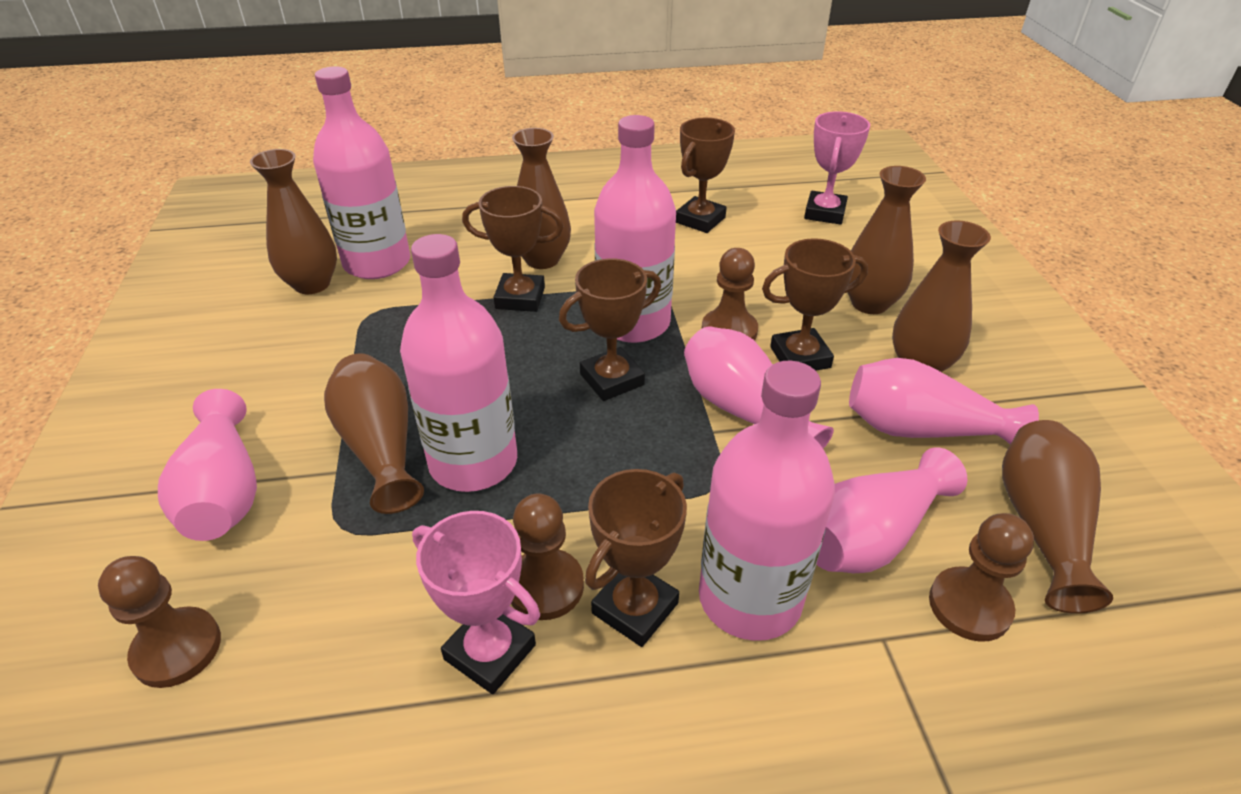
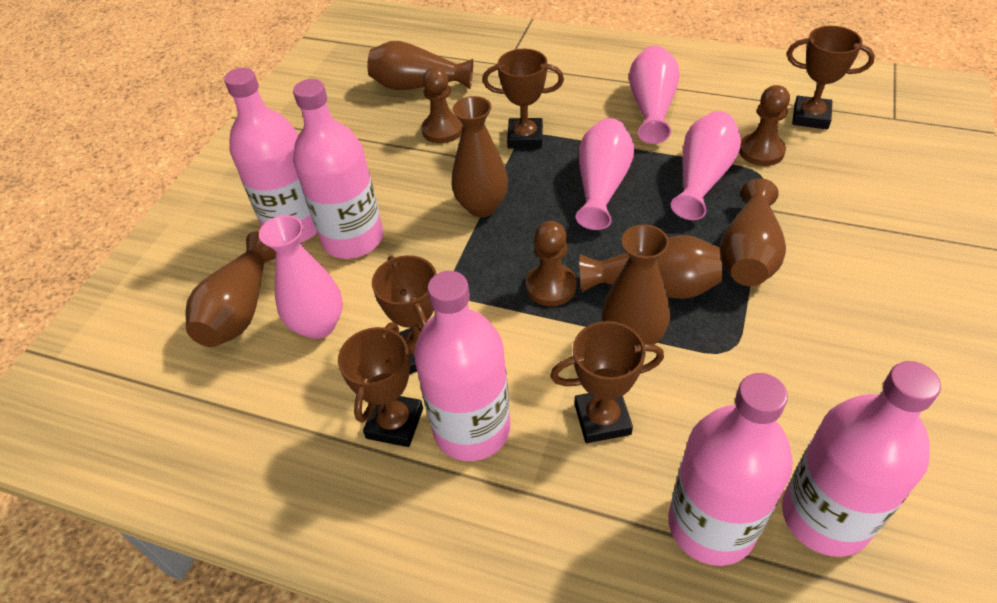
brown pawn: 4 -> 3
pink bottle: 4 -> 5
pink trophy: 2 -> 0

